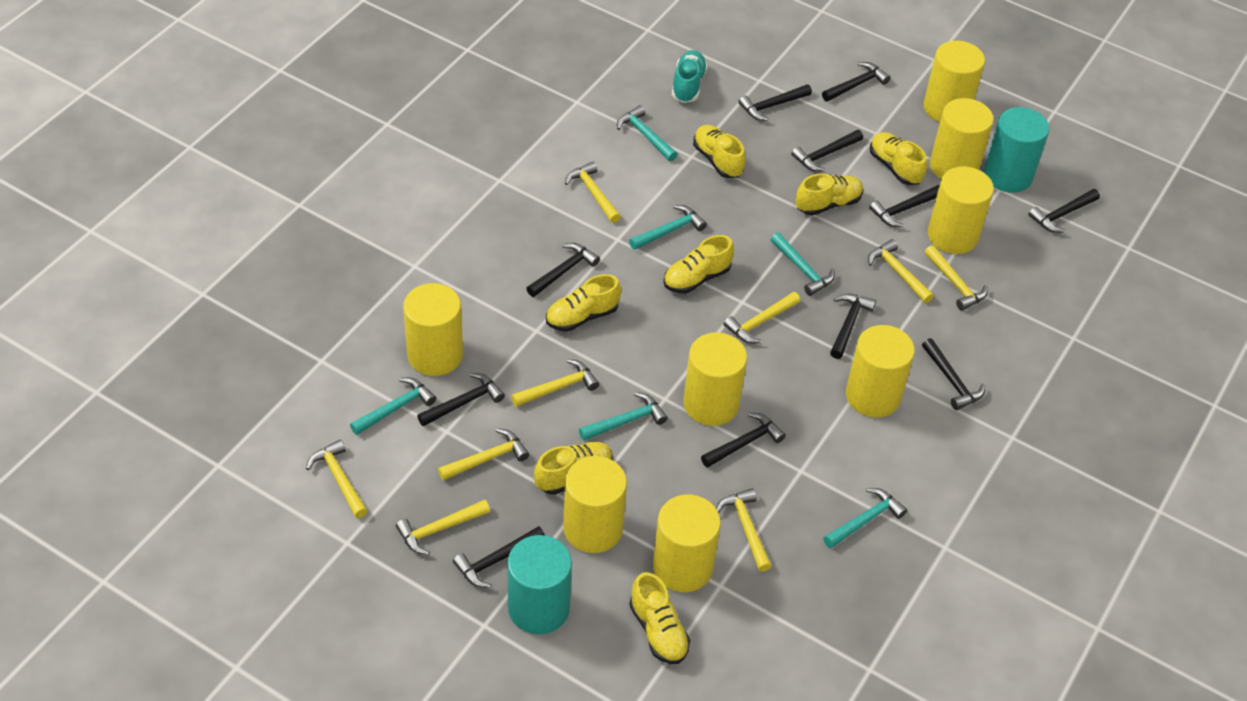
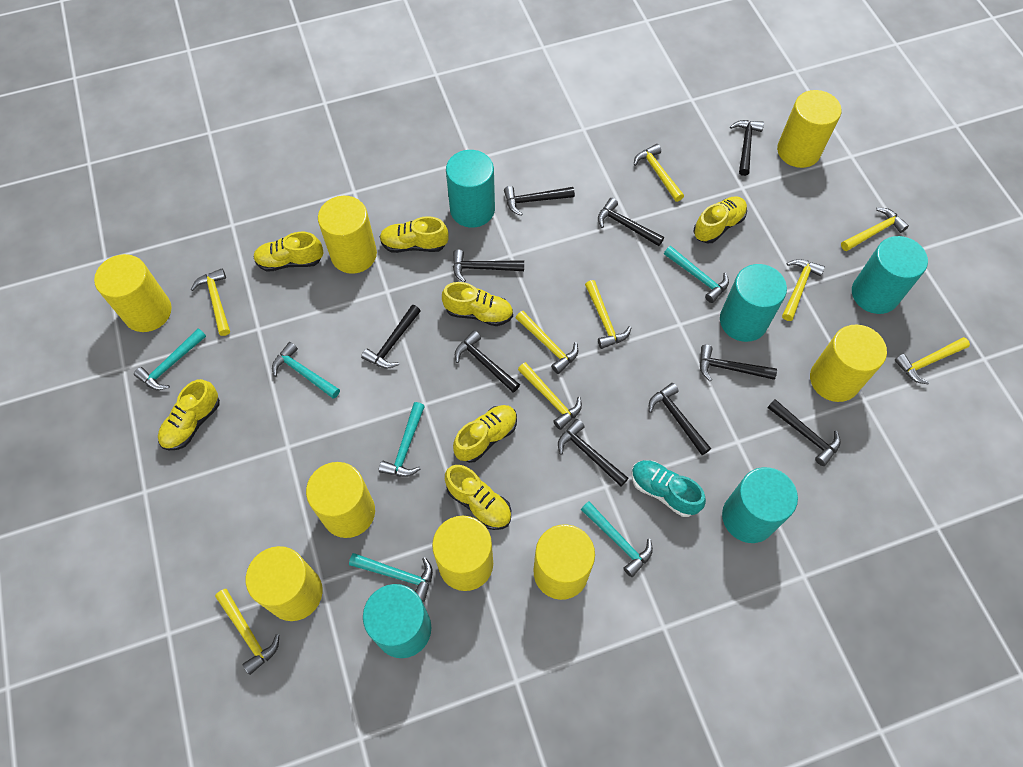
black hammer: 11 -> 10
turquoise cylinder: 2 -> 5

